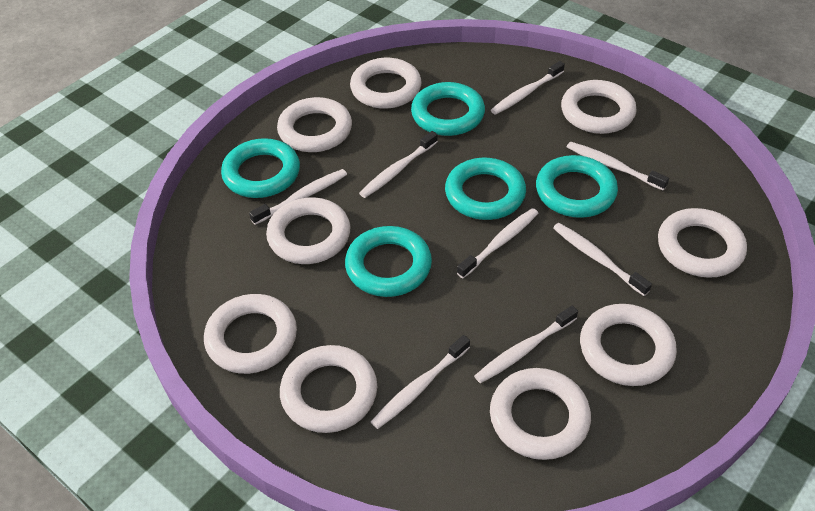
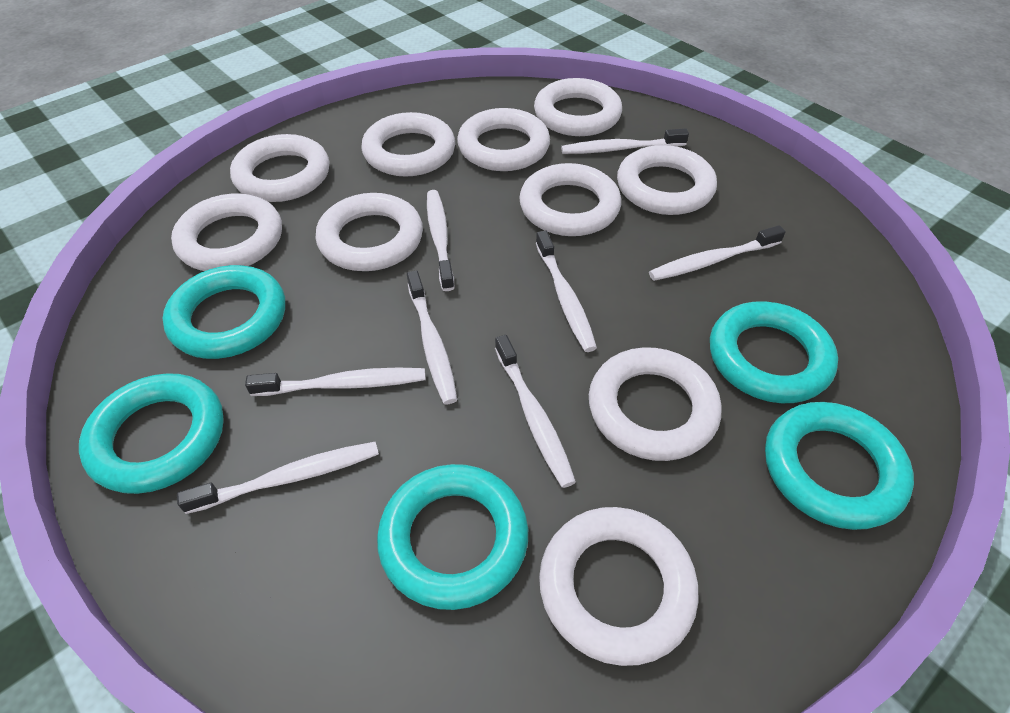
white ring: 9 -> 10

